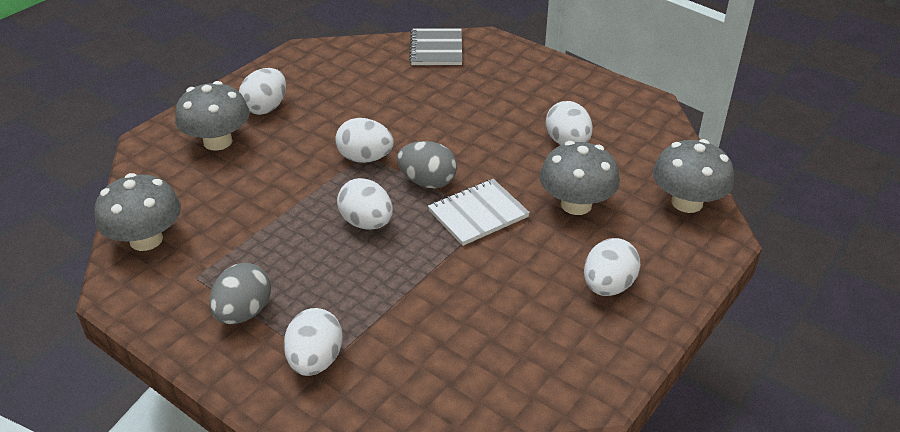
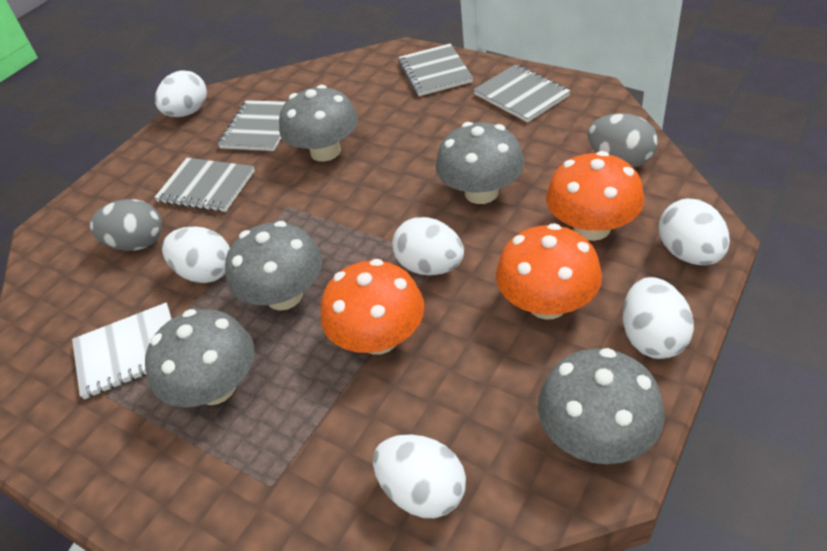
grey mushroom: 4 -> 5
grey notebook: 1 -> 4
orange mushroom: 0 -> 3

